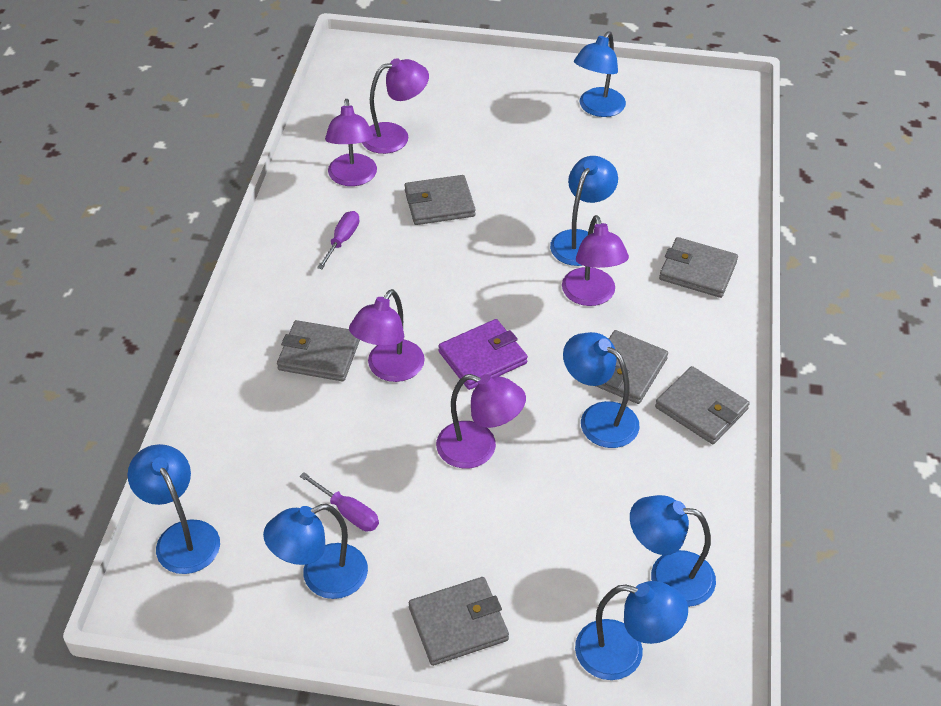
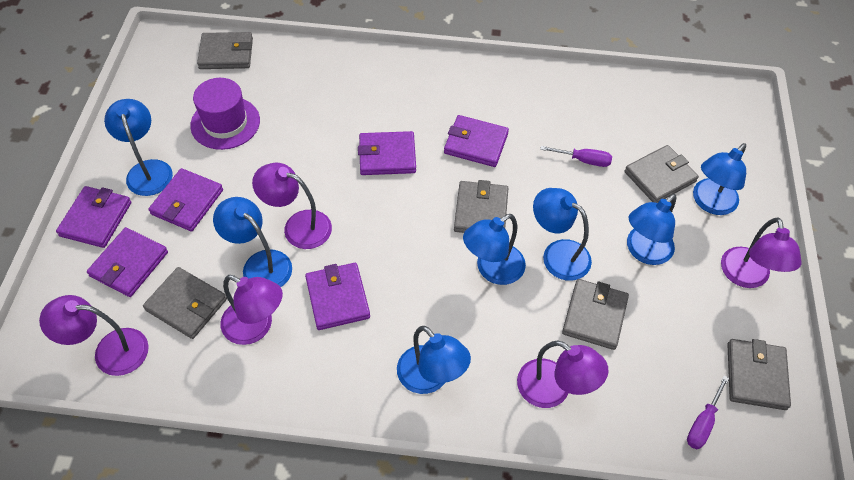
purple hat: 0 -> 1
purple wallet: 1 -> 6

